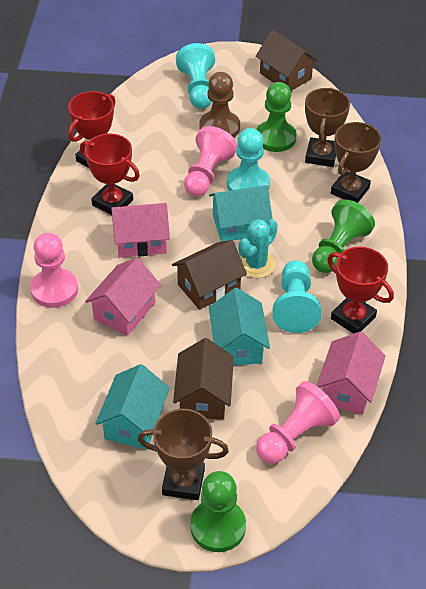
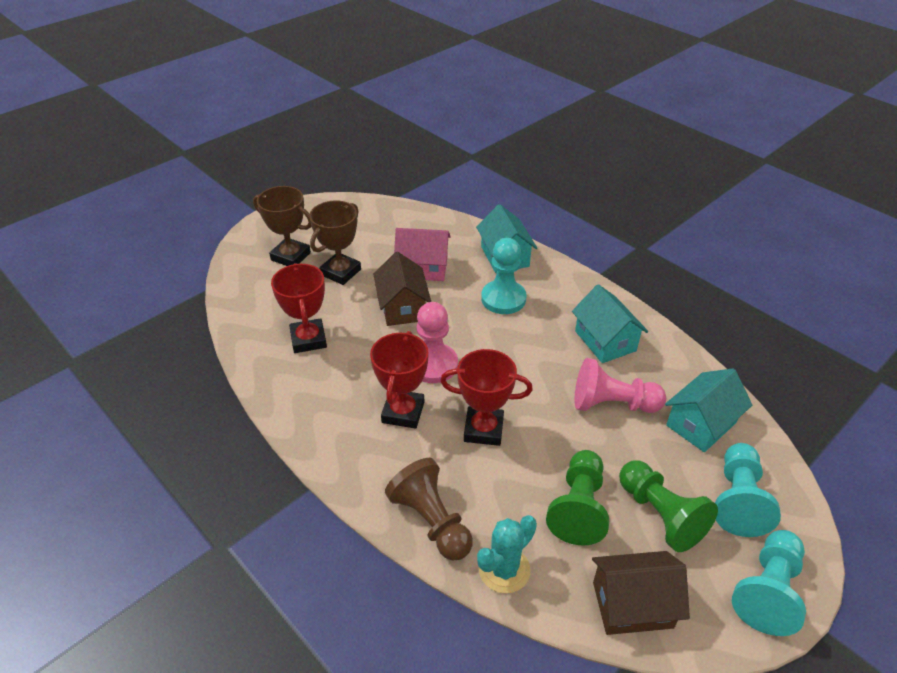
brown house: 3 -> 2
brown trophy: 3 -> 2
green pawn: 3 -> 2
pink house: 3 -> 1
pink pawn: 3 -> 2

